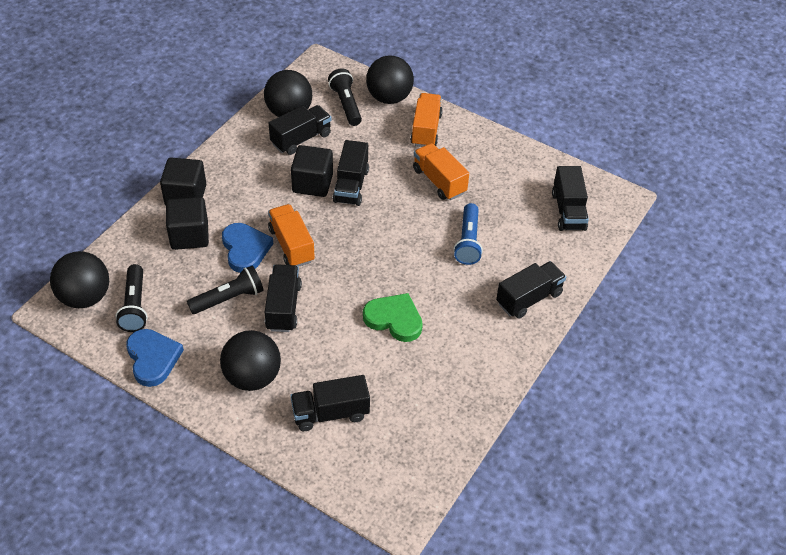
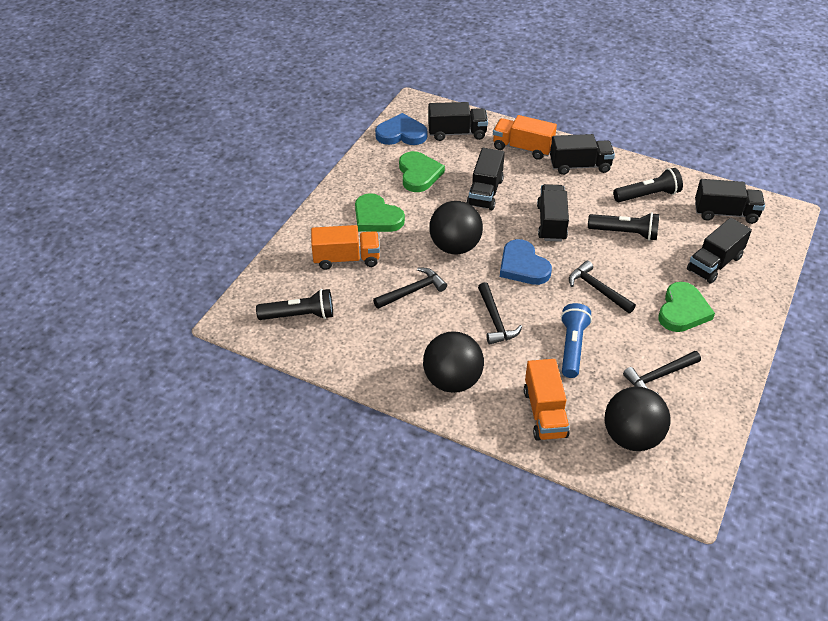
black ball: 4 -> 3
black cube: 3 -> 0
black hammer: 0 -> 4
green heart: 1 -> 3

